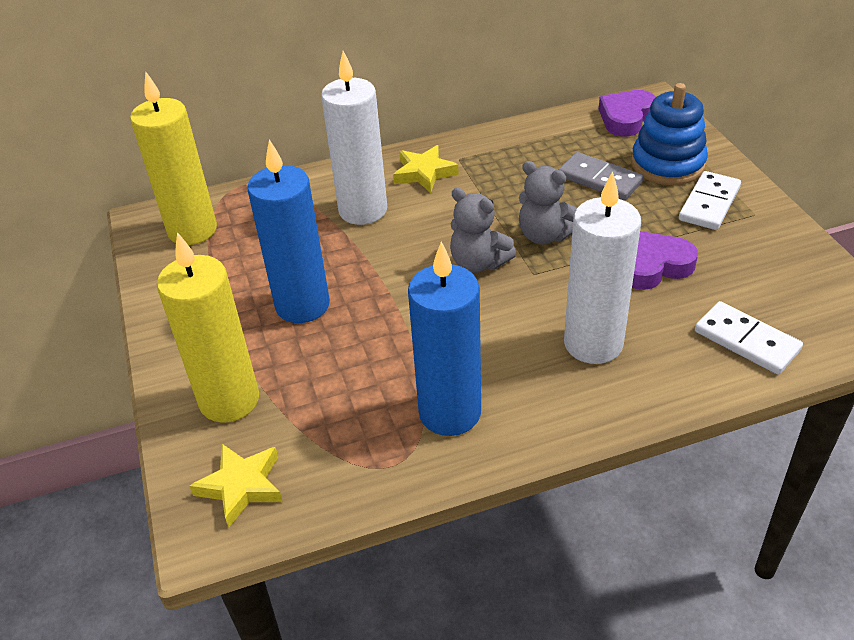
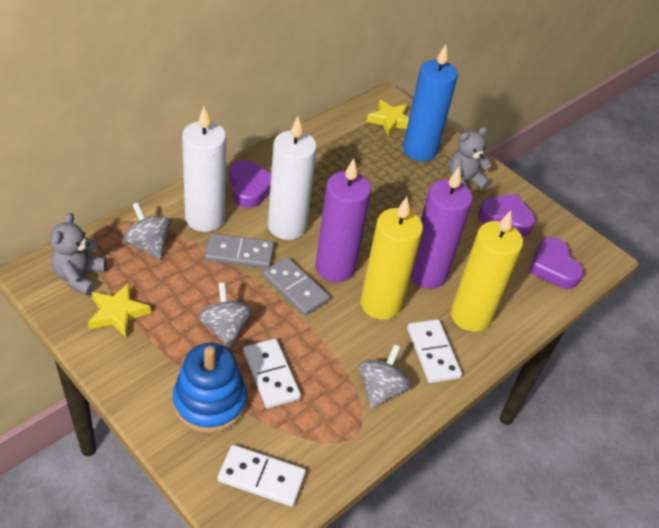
blue candle: 2 -> 1
grey domino: 1 -> 2
grey spinning top: 0 -> 3
purple candle: 0 -> 2
purple heart: 2 -> 3
white domino: 2 -> 3

